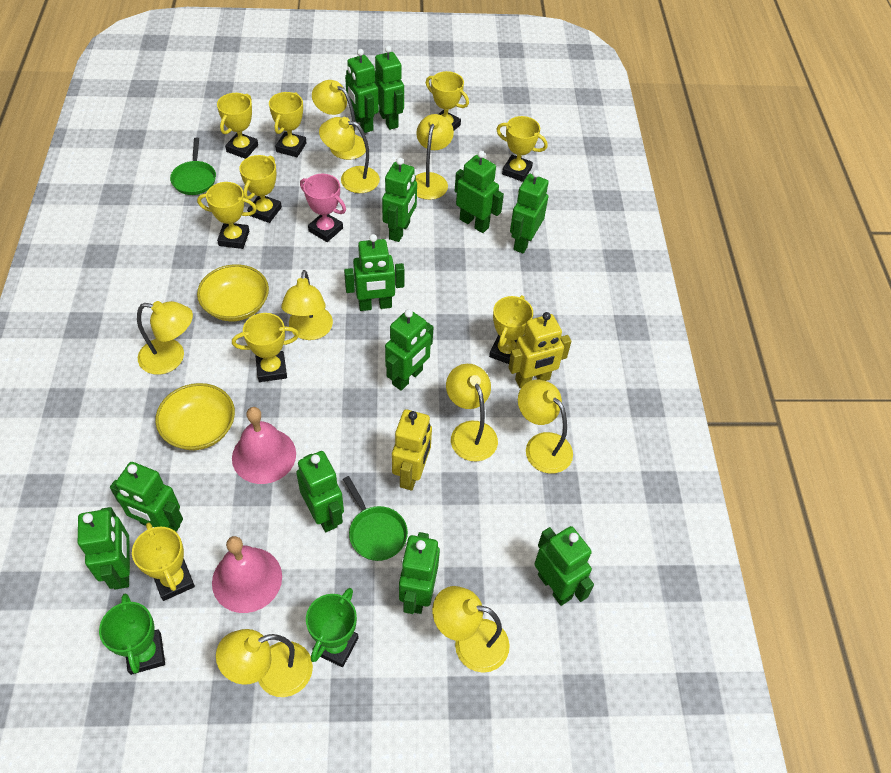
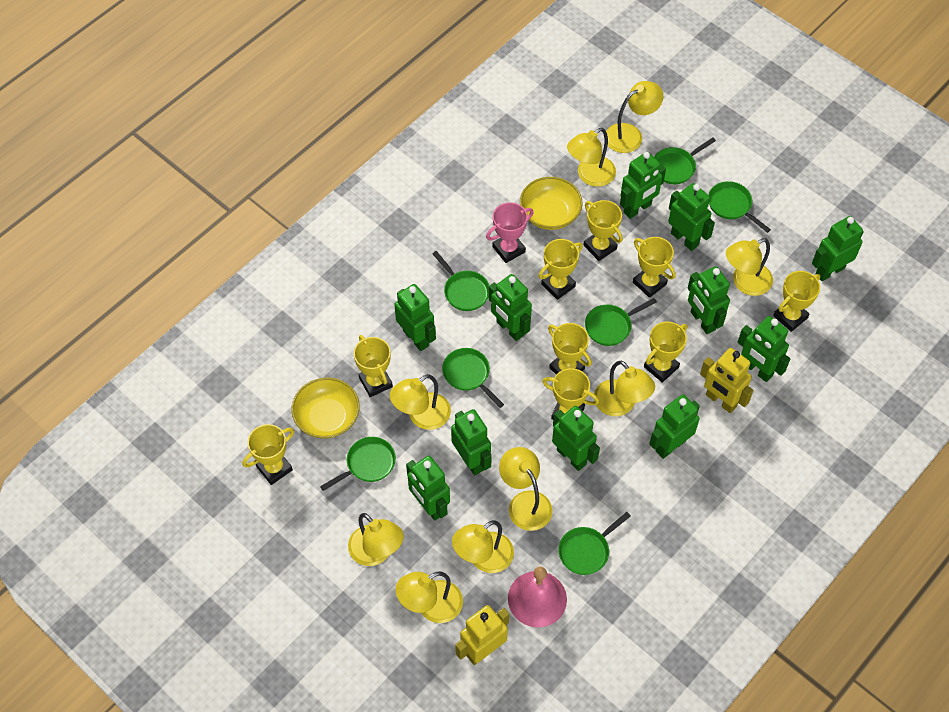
green pan: 2 -> 7
green robot: 12 -> 11
green trophy: 2 -> 0
pink bell: 2 -> 1

